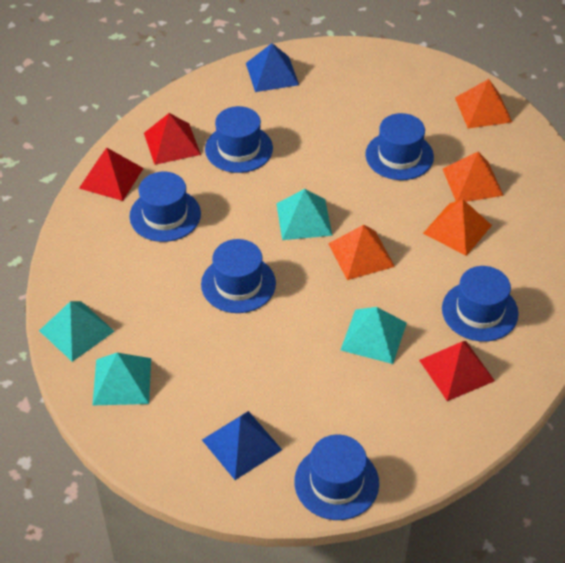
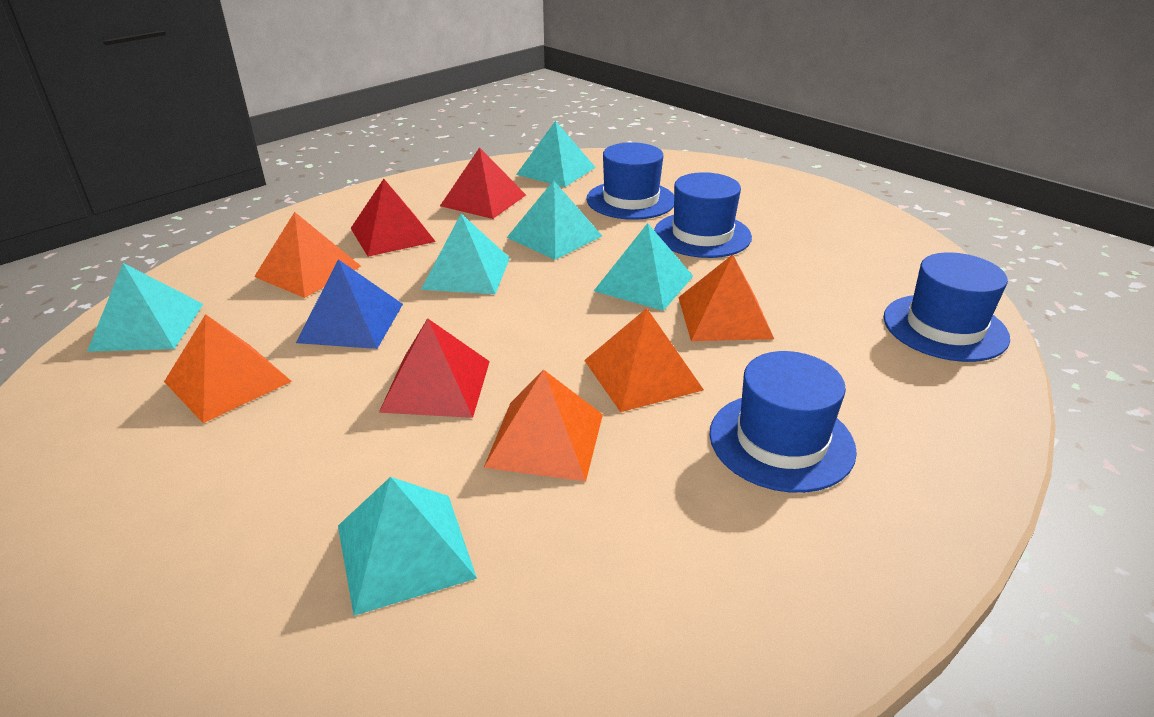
blue hat: 6 -> 4
blue pyramid: 2 -> 1
orange pyramid: 4 -> 5
turquoise pyramid: 4 -> 6

